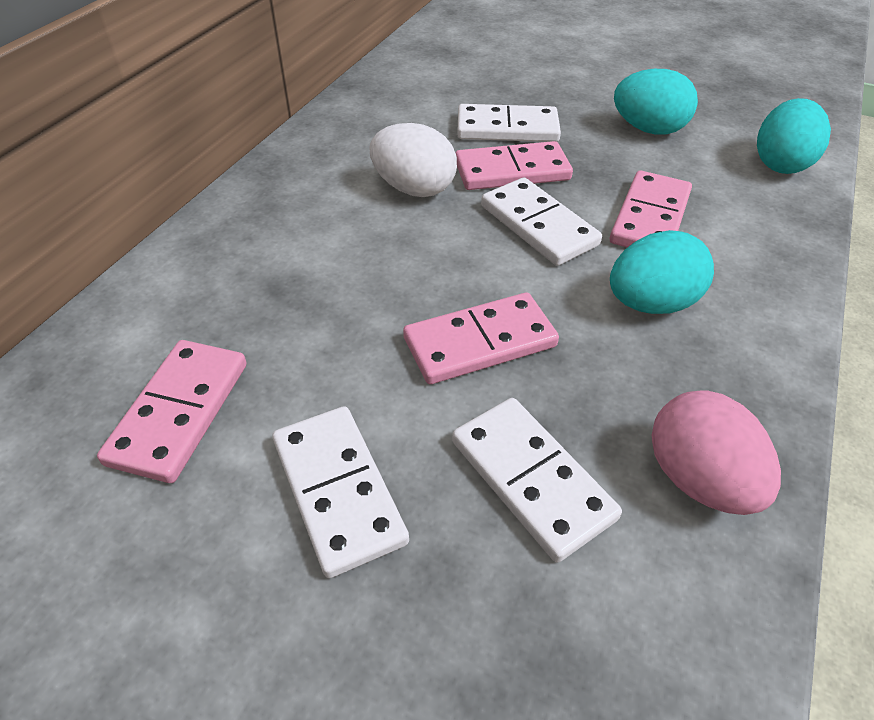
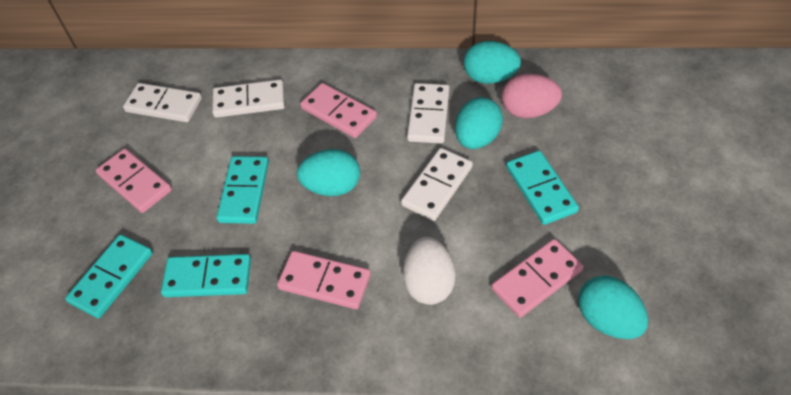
turquoise domino: 0 -> 4
turquoise egg: 3 -> 4

